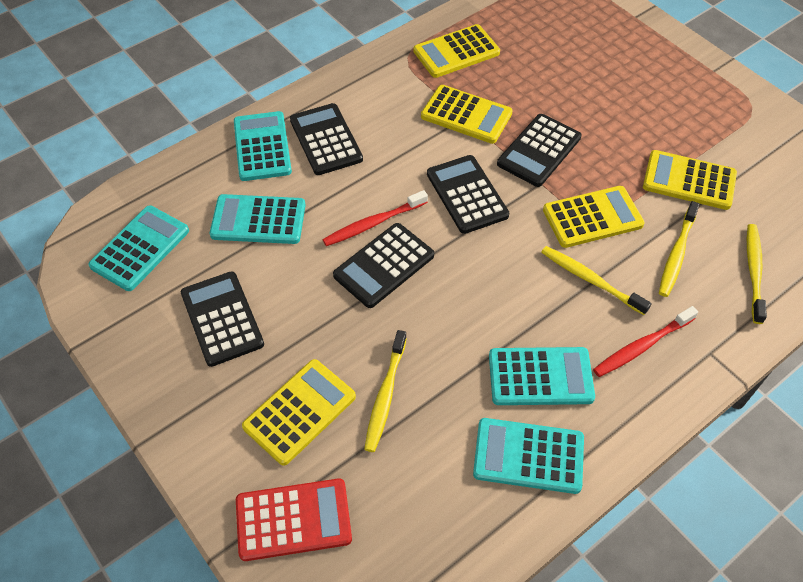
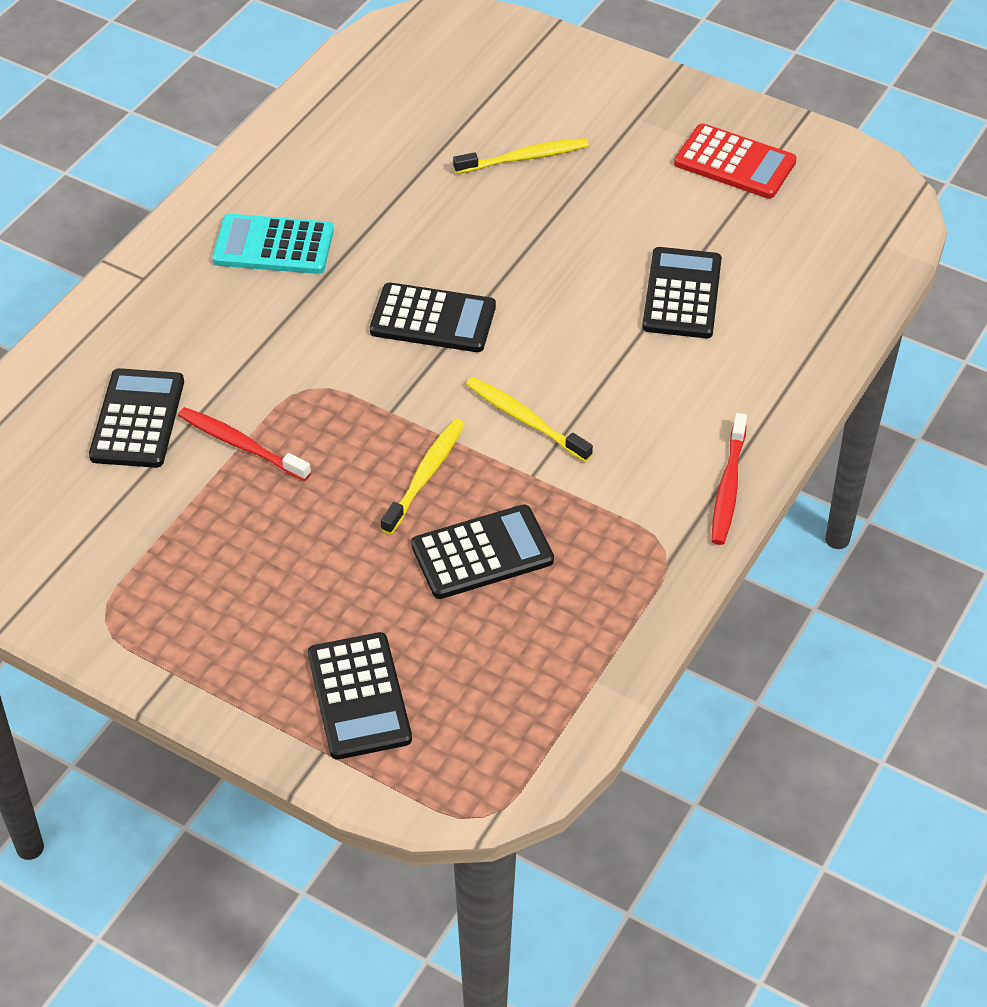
turquoise calculator: 5 -> 1
yellow calculator: 5 -> 0
yellow toothbrush: 4 -> 3

